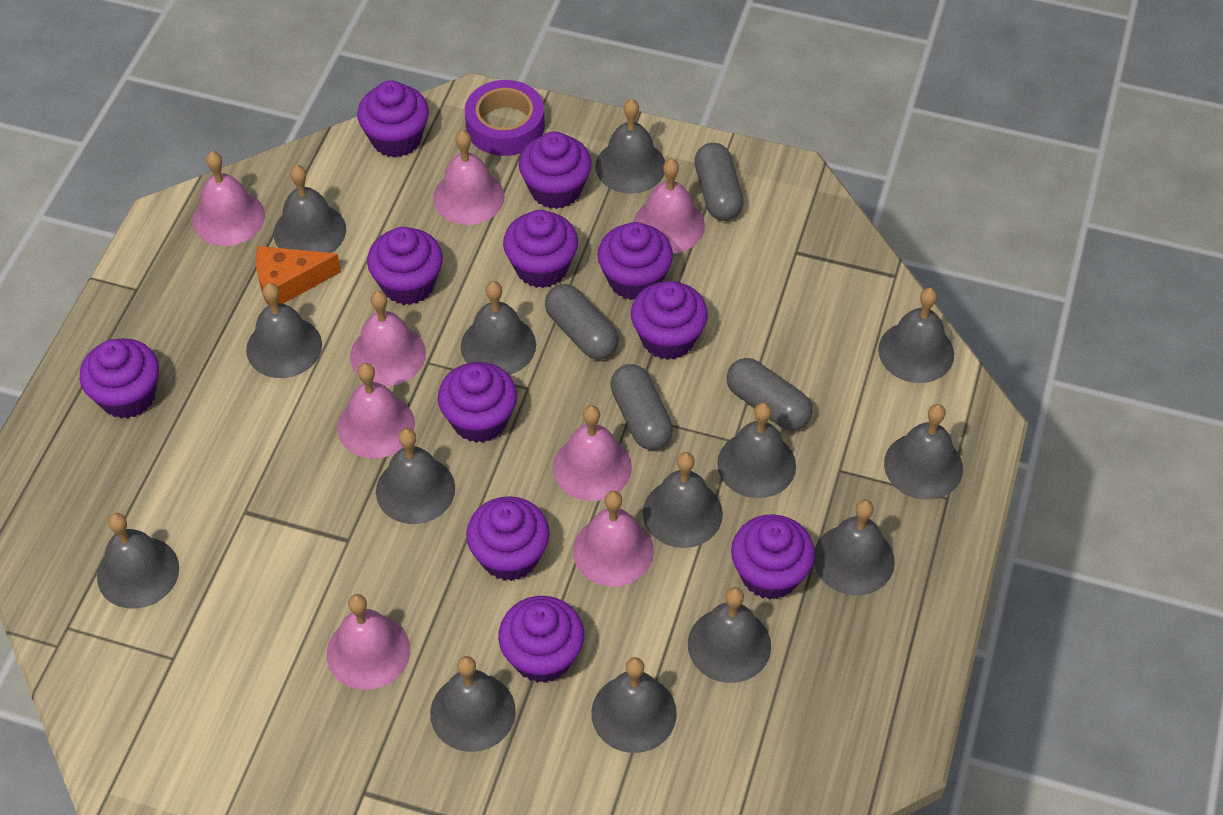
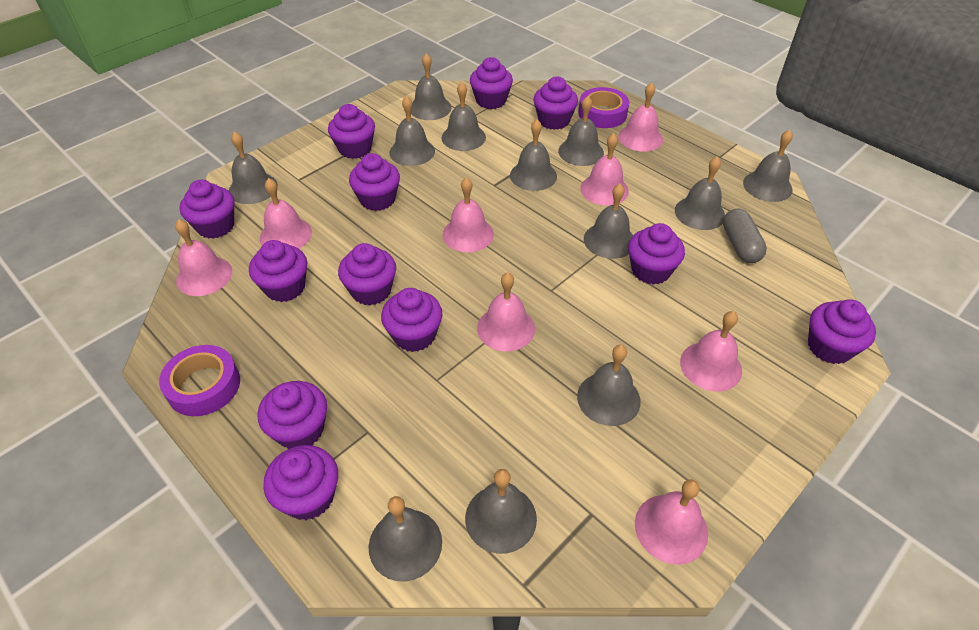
grey bell: 14 -> 12
grey capsule: 4 -> 1
orange cheese: 1 -> 0
purple cupcake: 11 -> 12
purple tape: 1 -> 2

